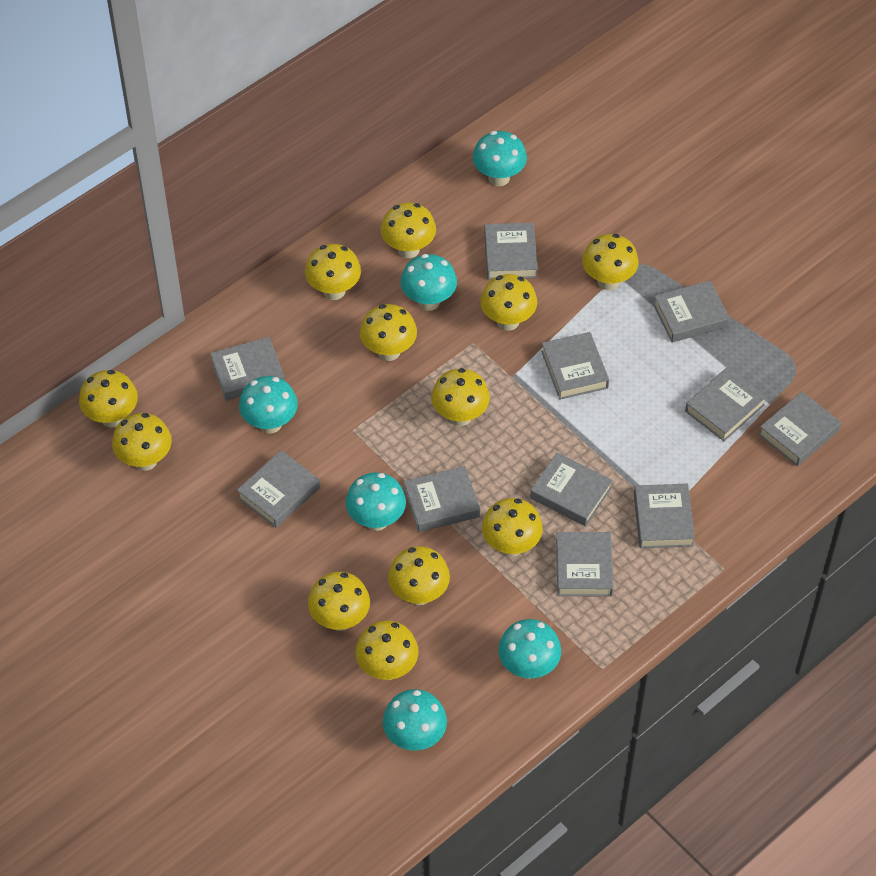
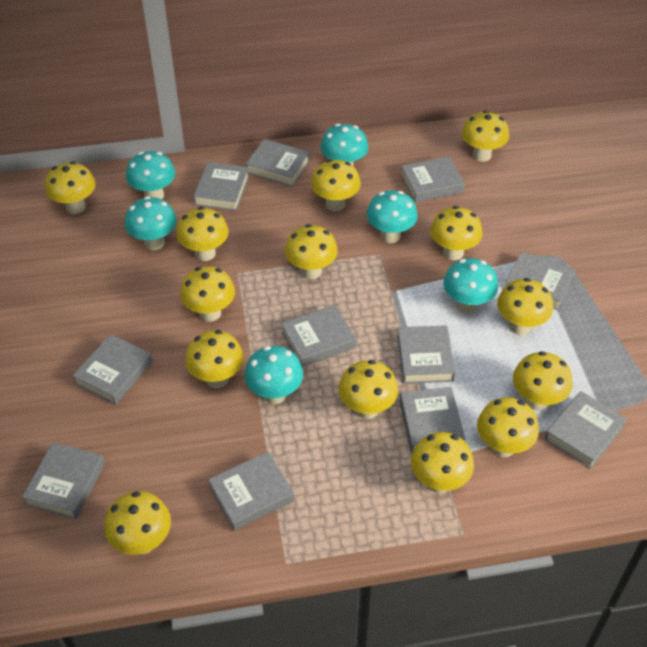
yellow mushroom: 12 -> 14

